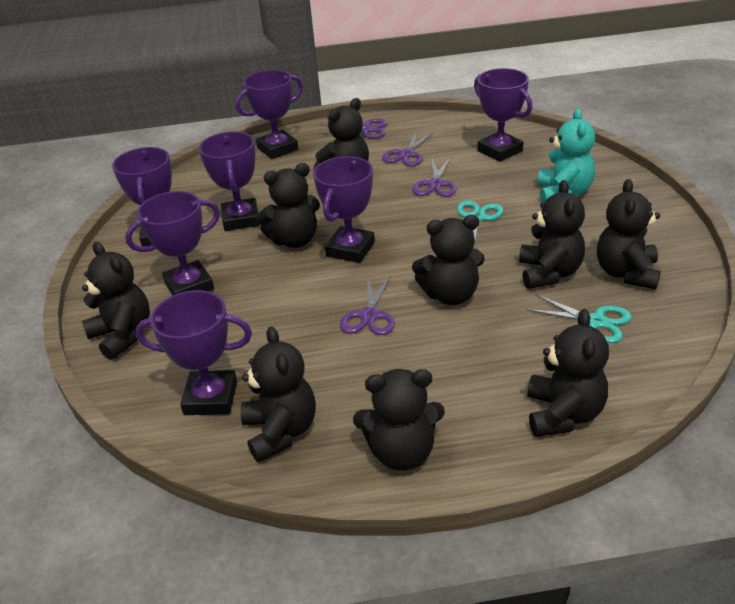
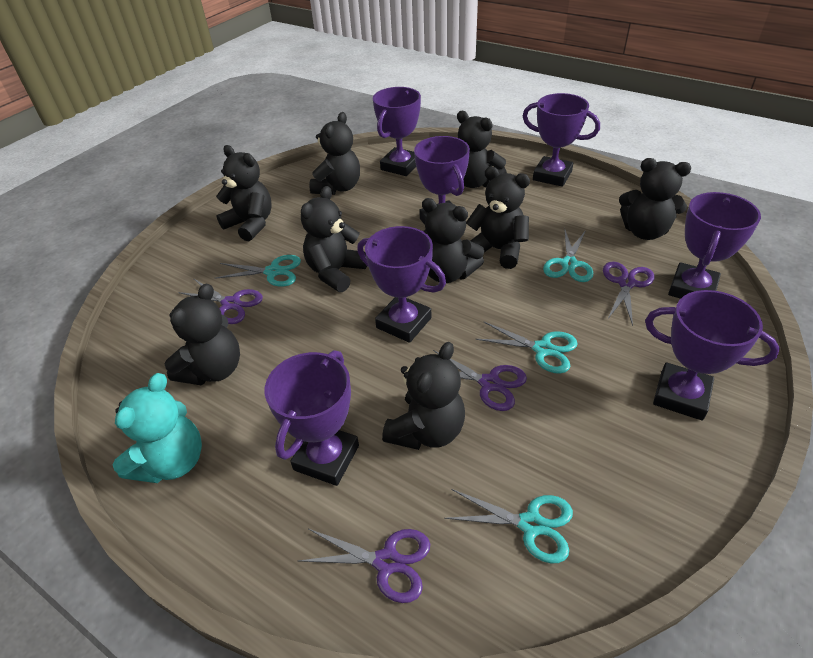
turquoise scissors: 2 -> 4

